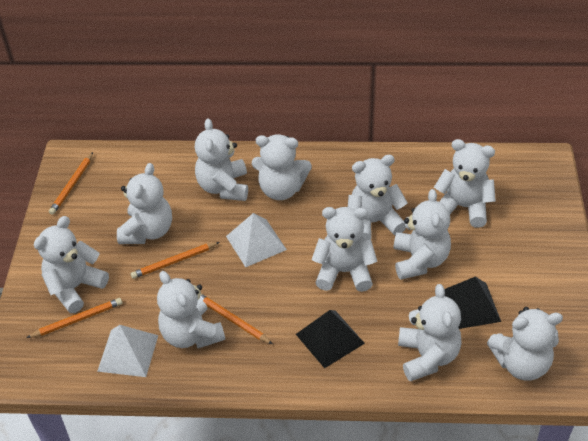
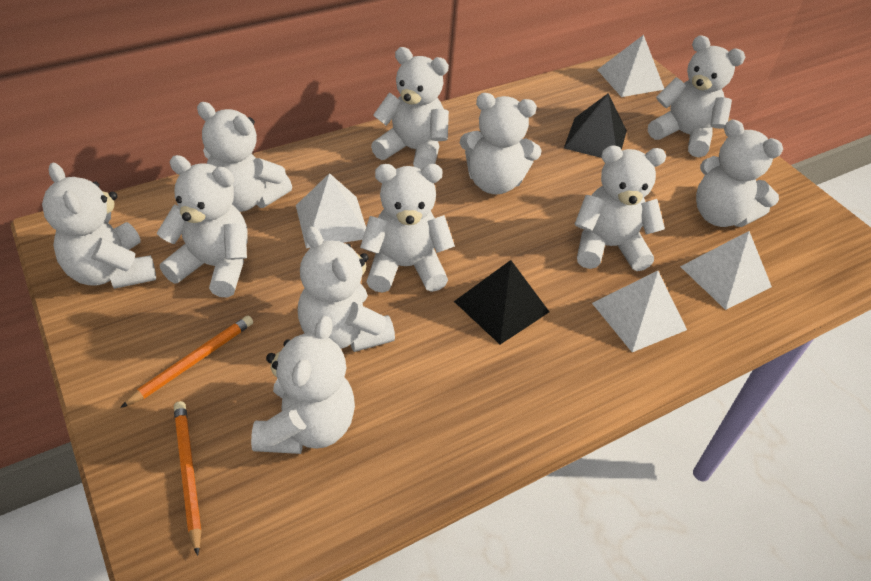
orange pencil: 4 -> 2
white pyramid: 2 -> 4

